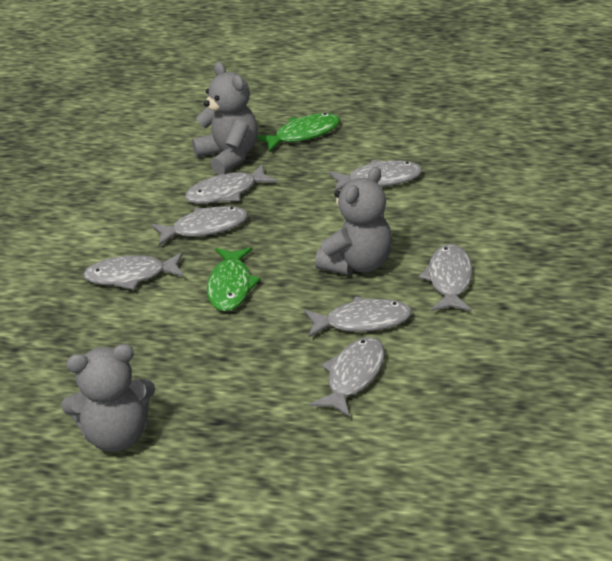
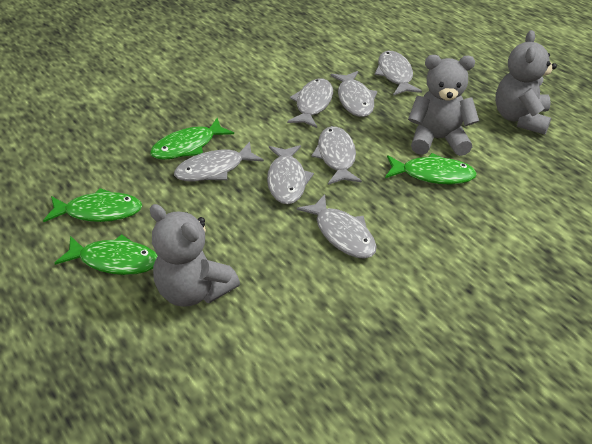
green fish: 2 -> 4

